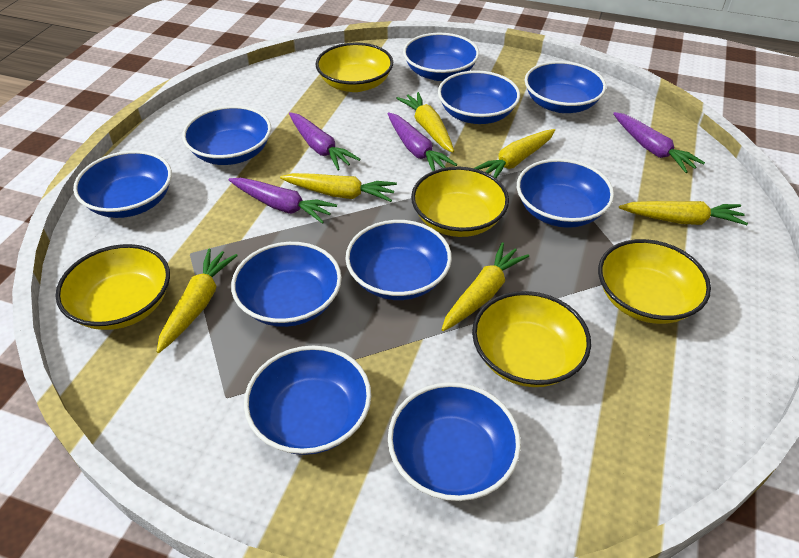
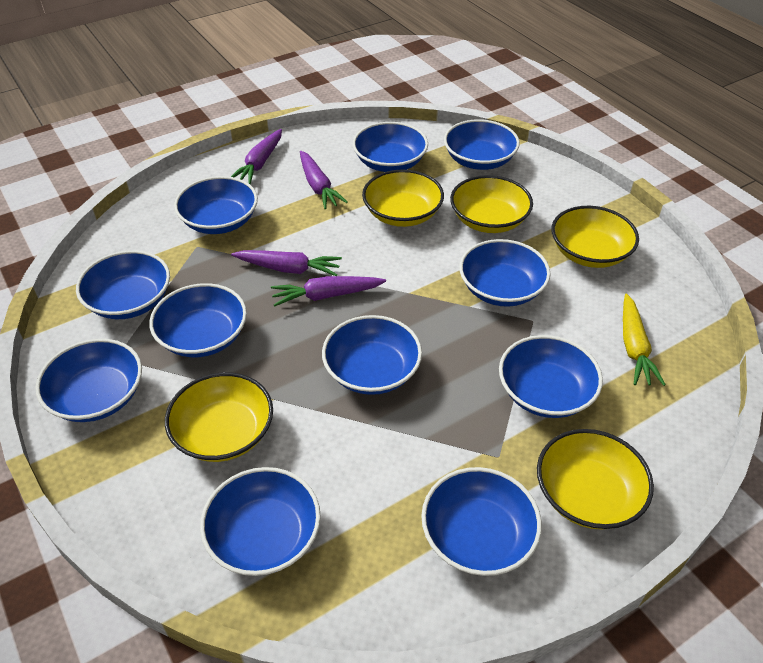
blue bowl: 10 -> 11
yellow carrot: 6 -> 1

